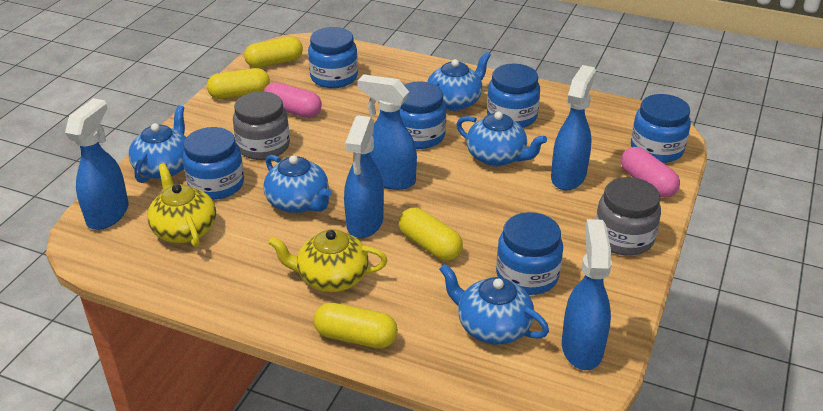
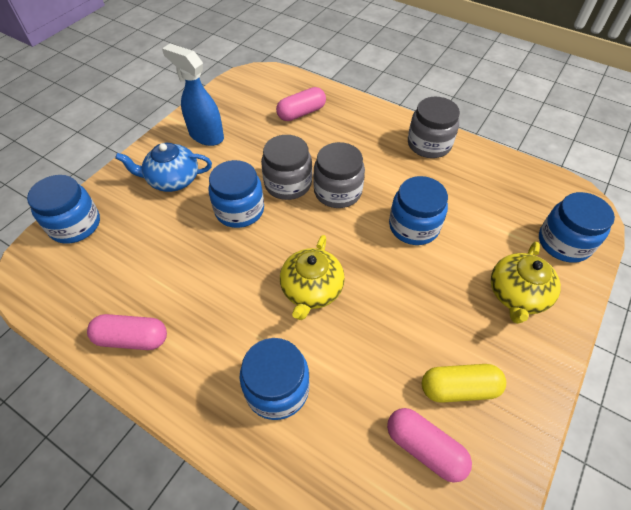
blue jar: 6 -> 5
blue spray bottle: 5 -> 1
blue teapot: 5 -> 1
grey jar: 2 -> 3
pink capsule: 2 -> 3
yellow capsule: 4 -> 1

